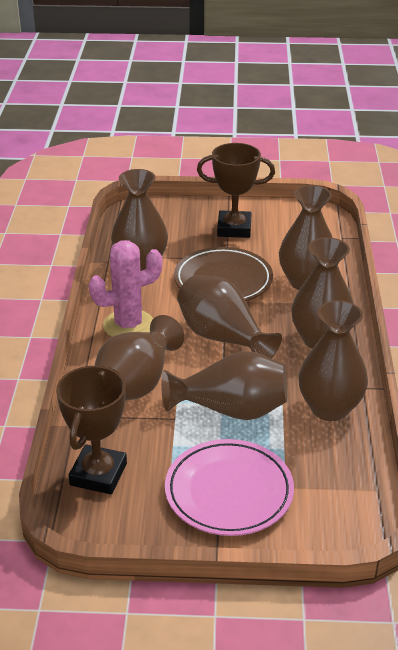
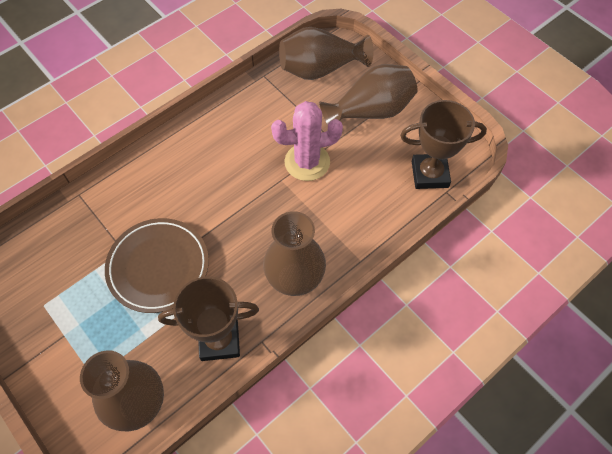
brown vase: 7 -> 4
pink plate: 1 -> 0

